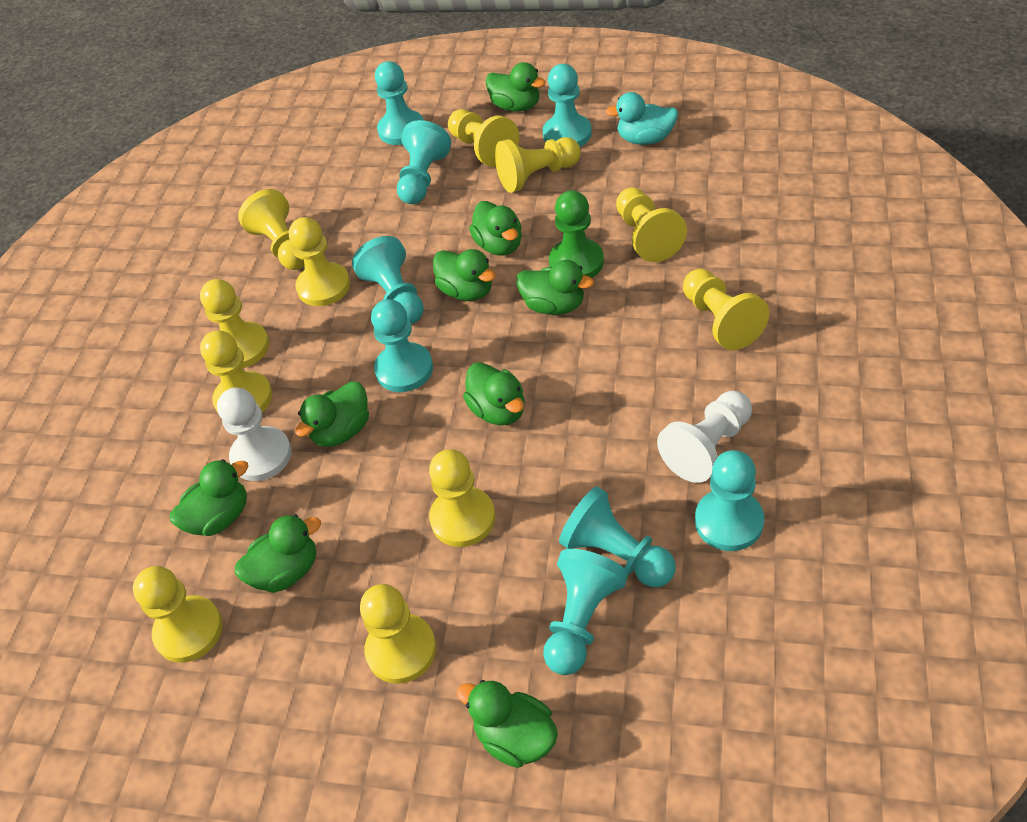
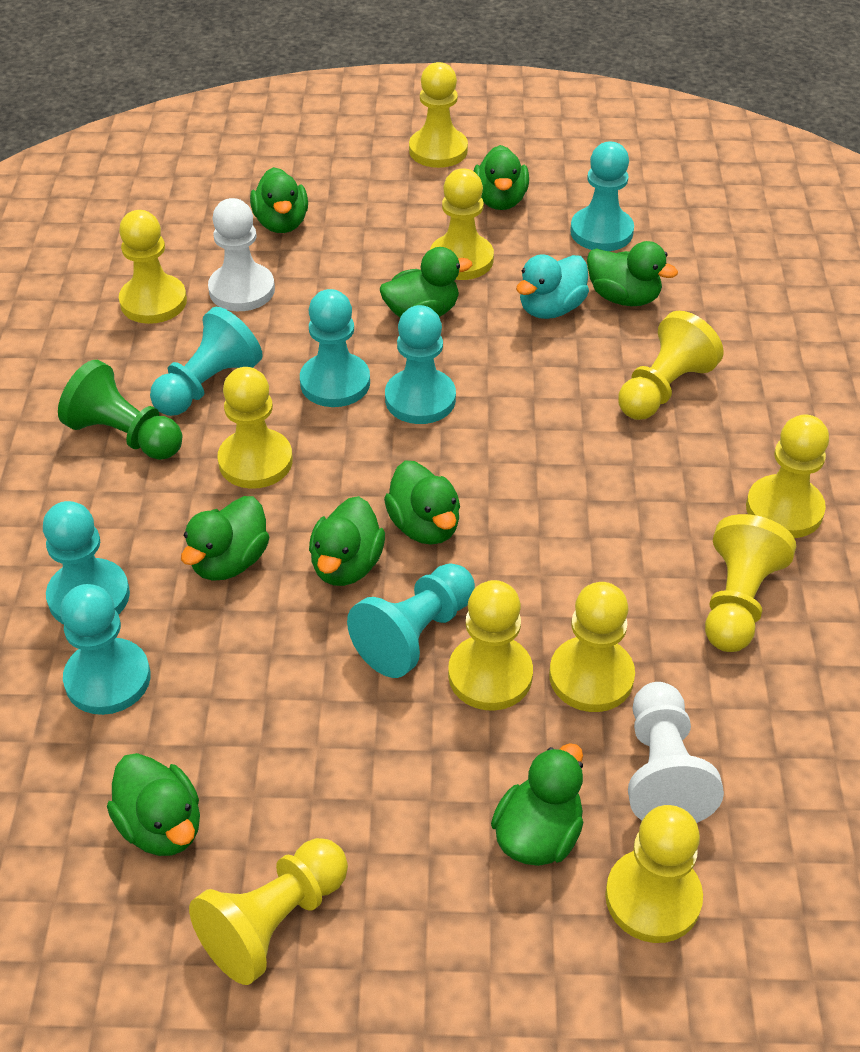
turquoise pawn: 8 -> 7

